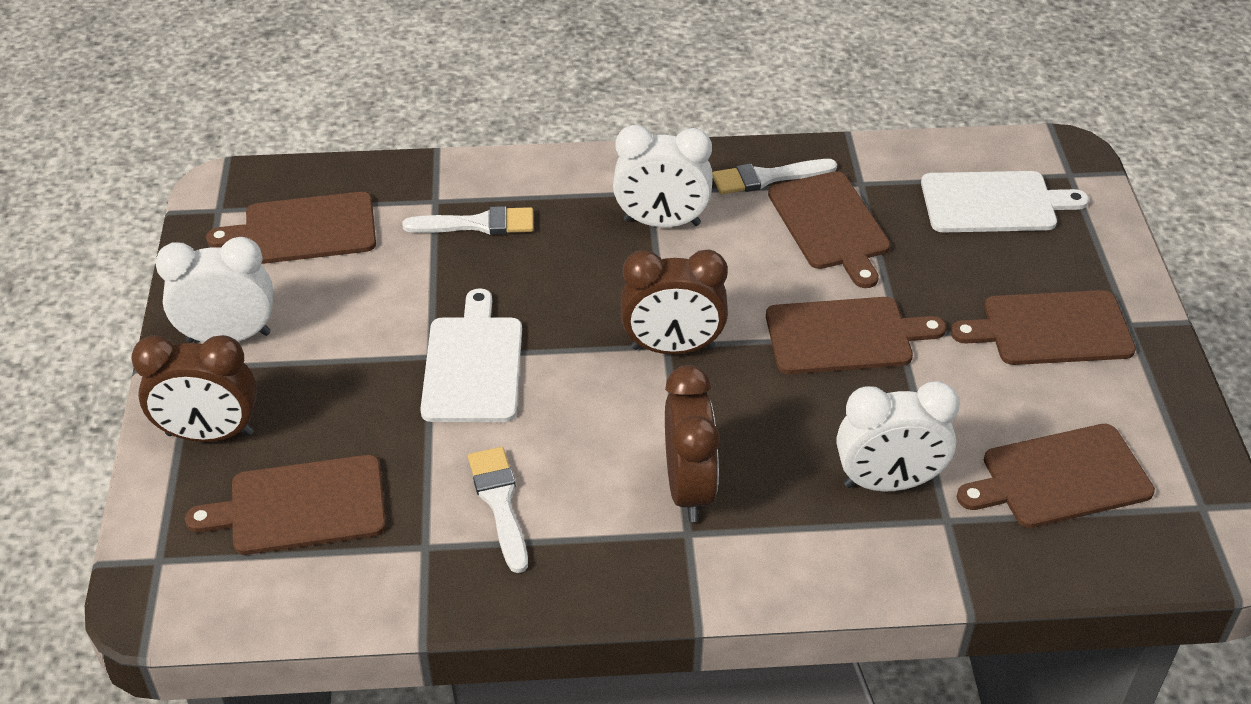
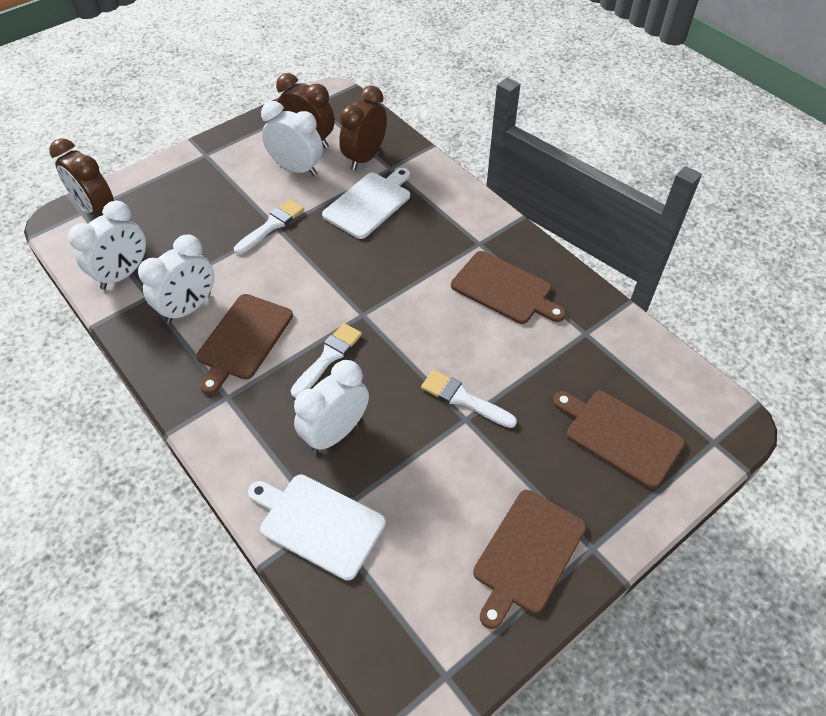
brown cutting board: 6 -> 4
white clock: 3 -> 4

